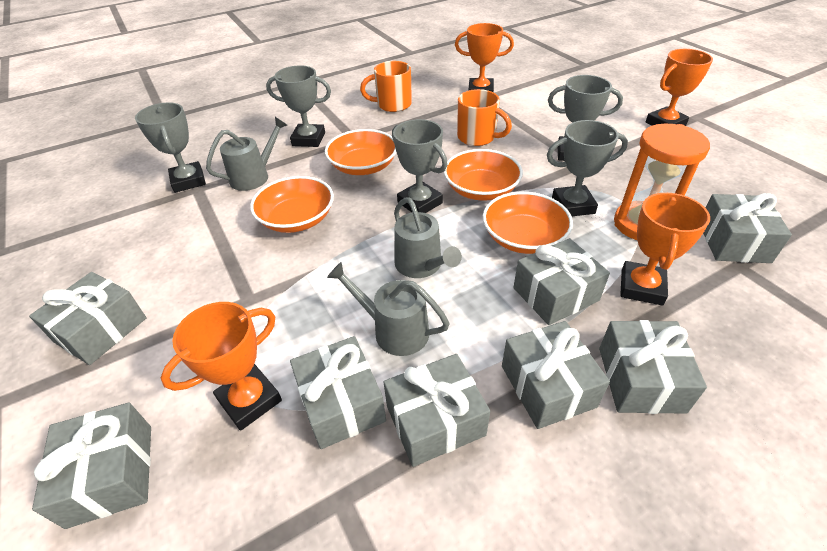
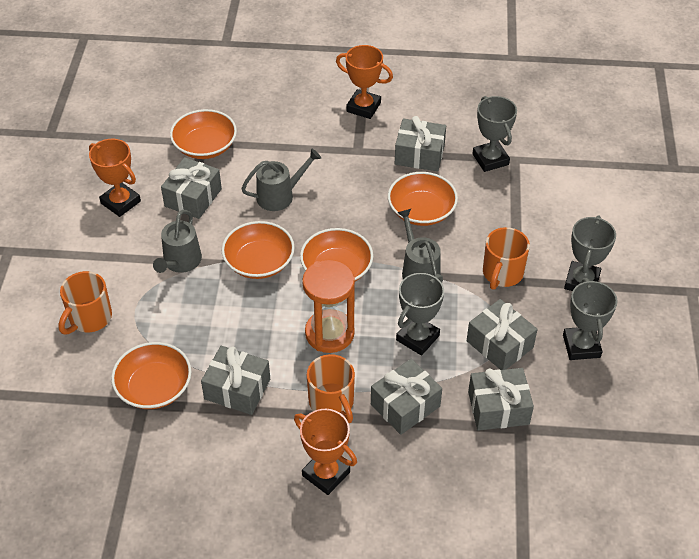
grey gift: 8 -> 6
grey trophy: 5 -> 4
orange bowl: 4 -> 5
orange mug: 2 -> 3
orange trophy: 4 -> 3

